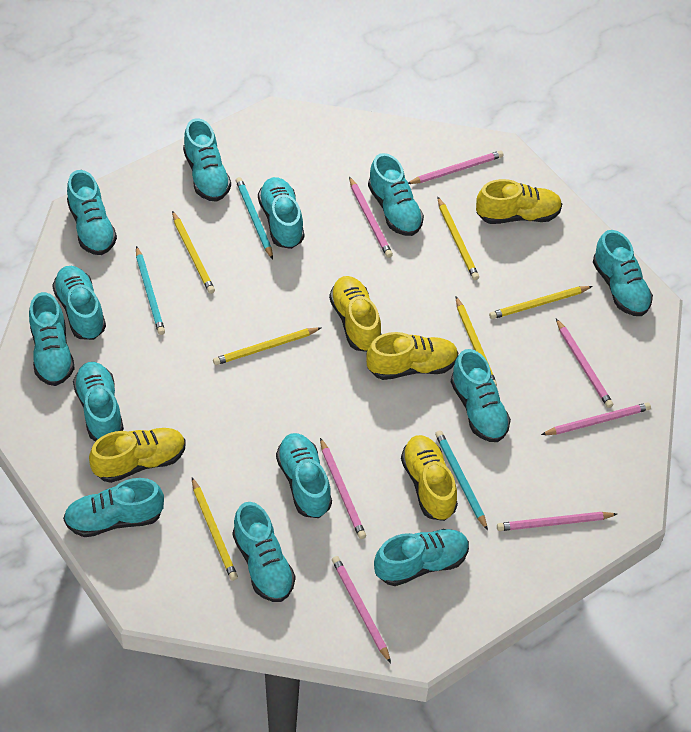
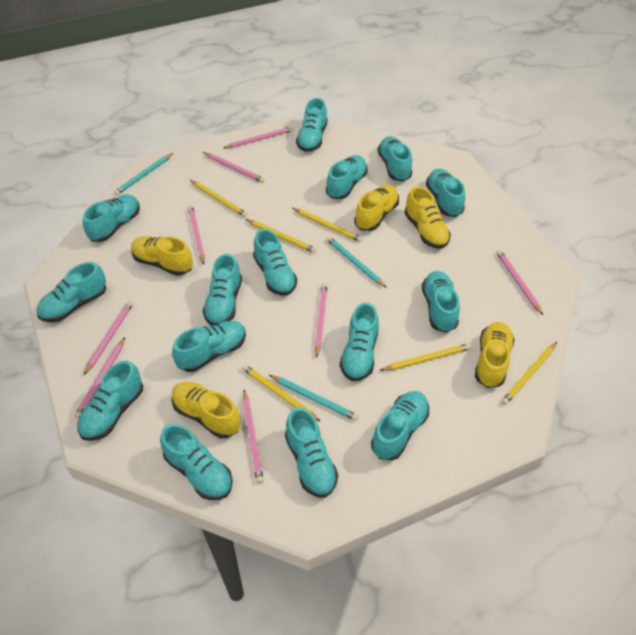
pink pencil: 7 -> 8
turquoise shoe: 13 -> 15

